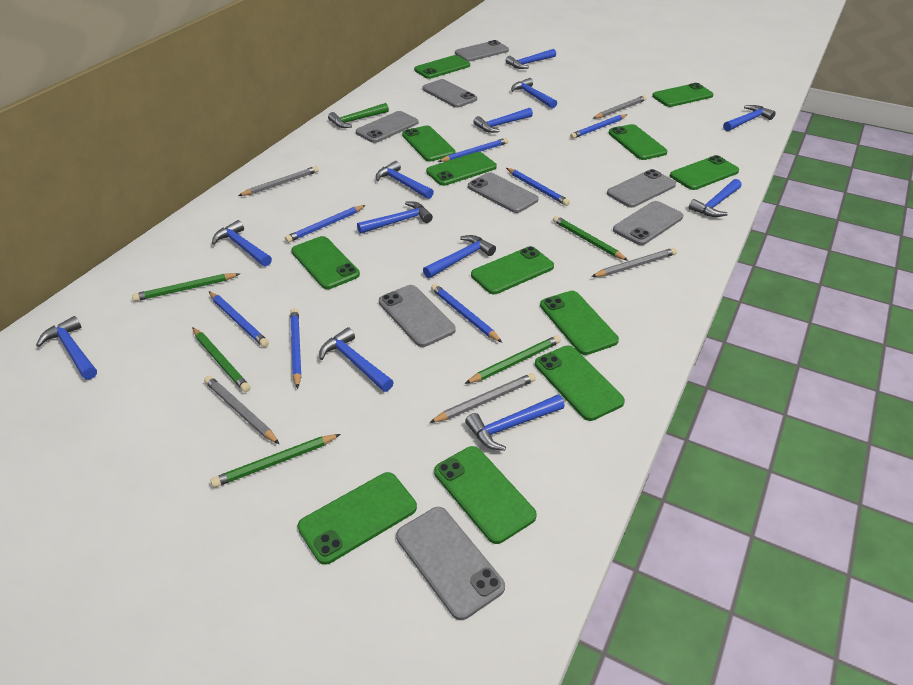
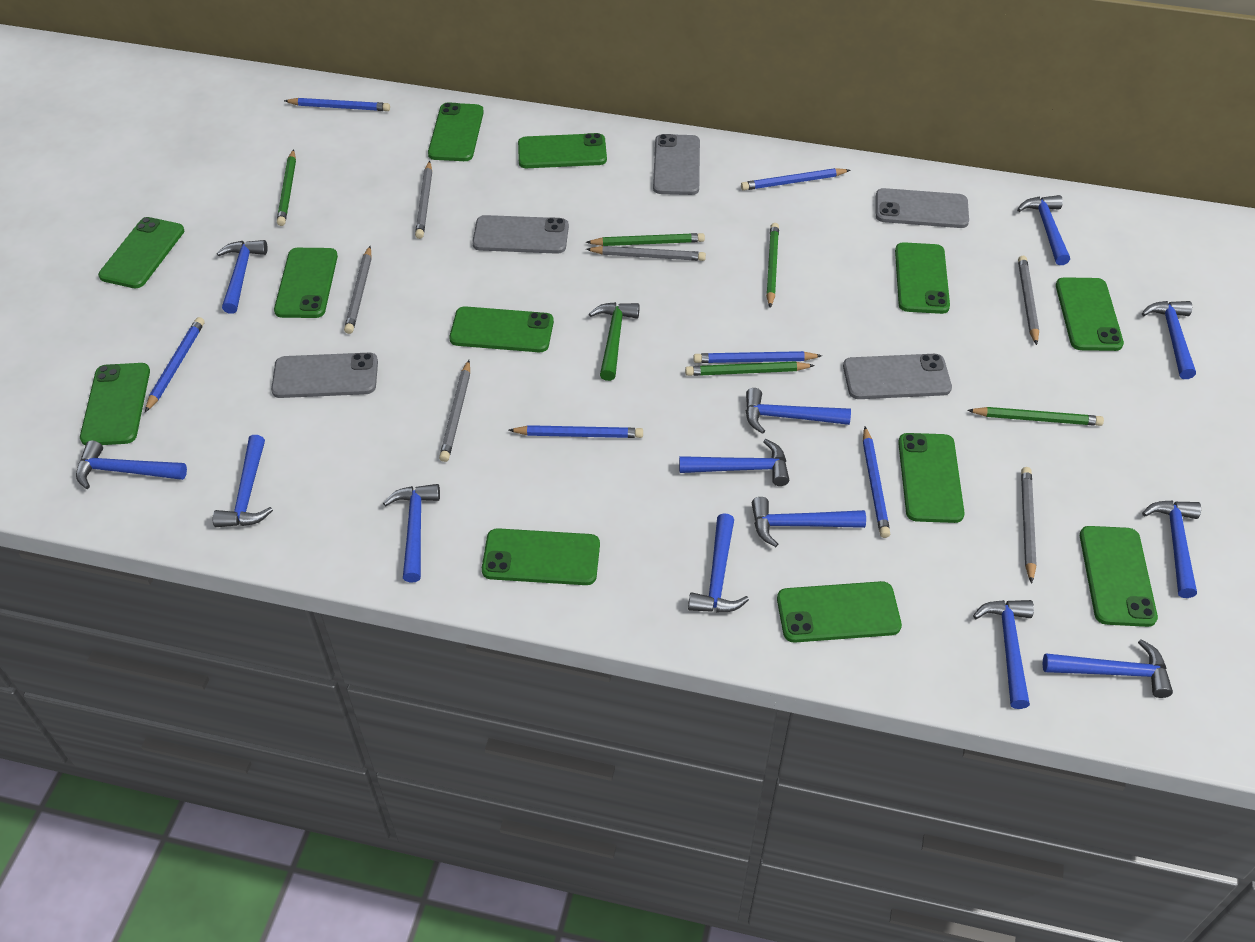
blue hammer: 12 -> 13
blue pencil: 7 -> 6
grey pencil: 5 -> 6
grey phone: 8 -> 5

